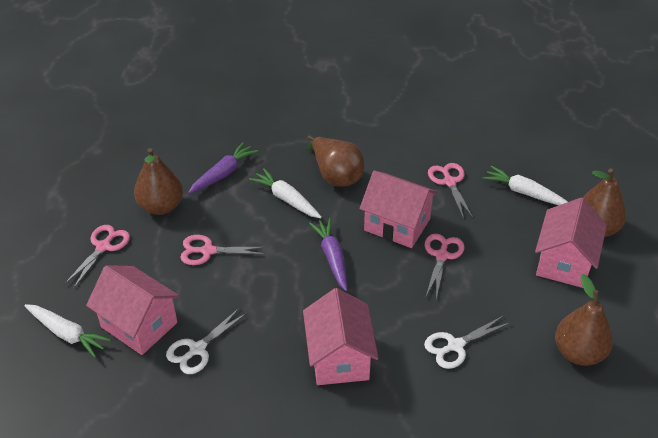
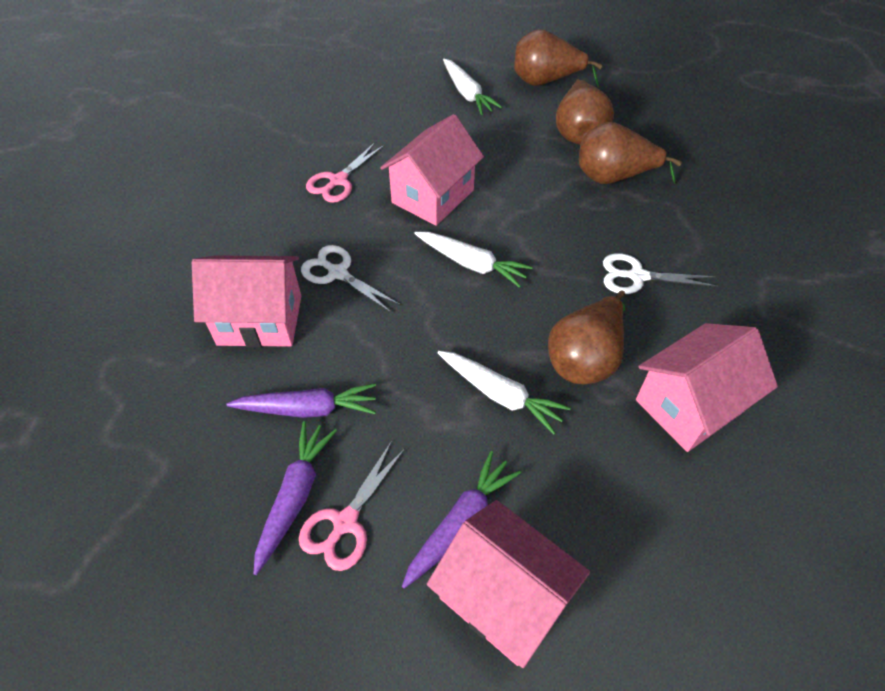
pink scissors: 4 -> 2
purple carrot: 2 -> 3

